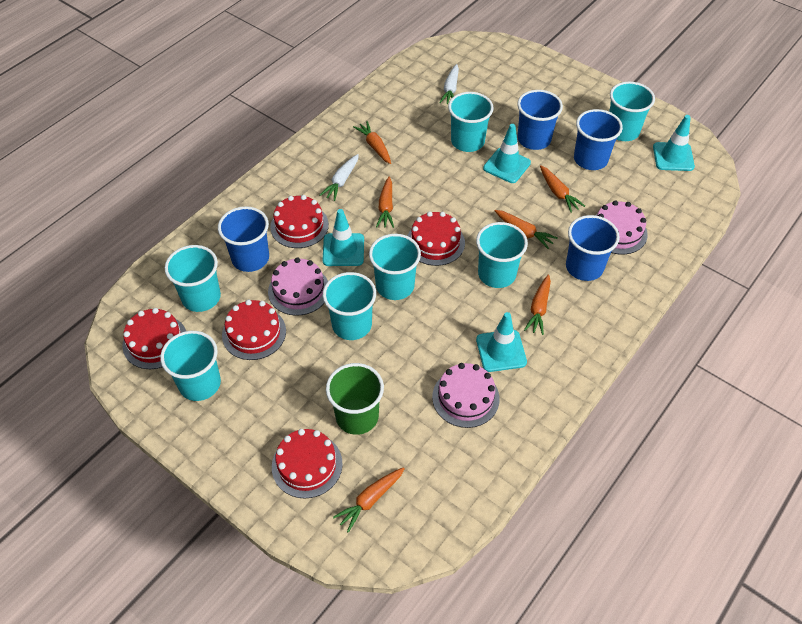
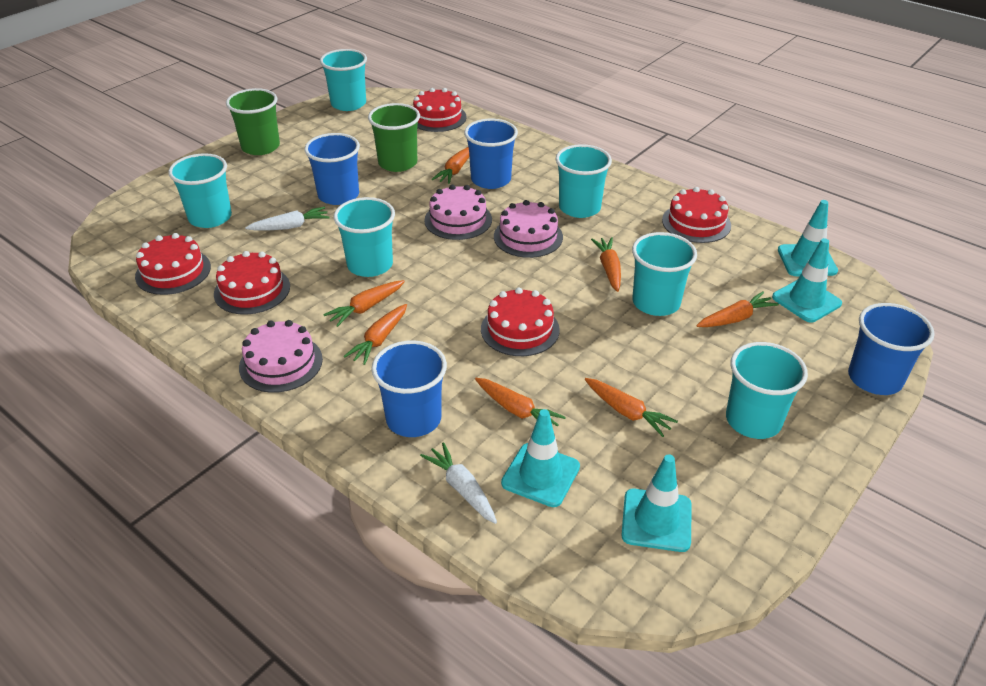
green cup: 1 -> 2
orange carrot: 6 -> 7
turquoise cup: 7 -> 6

